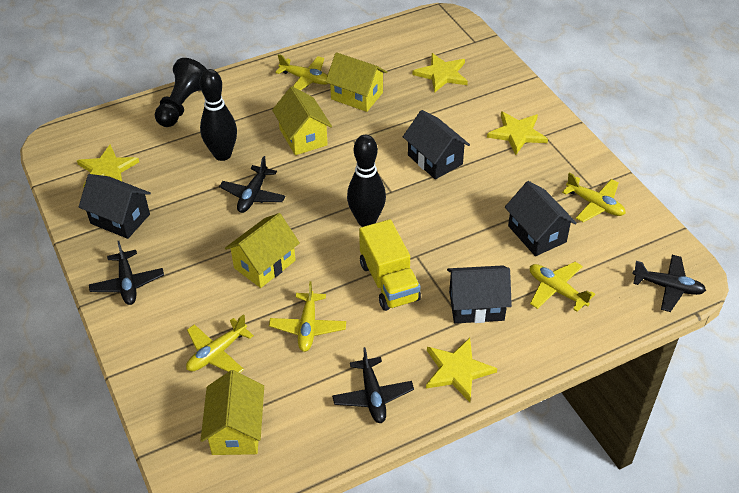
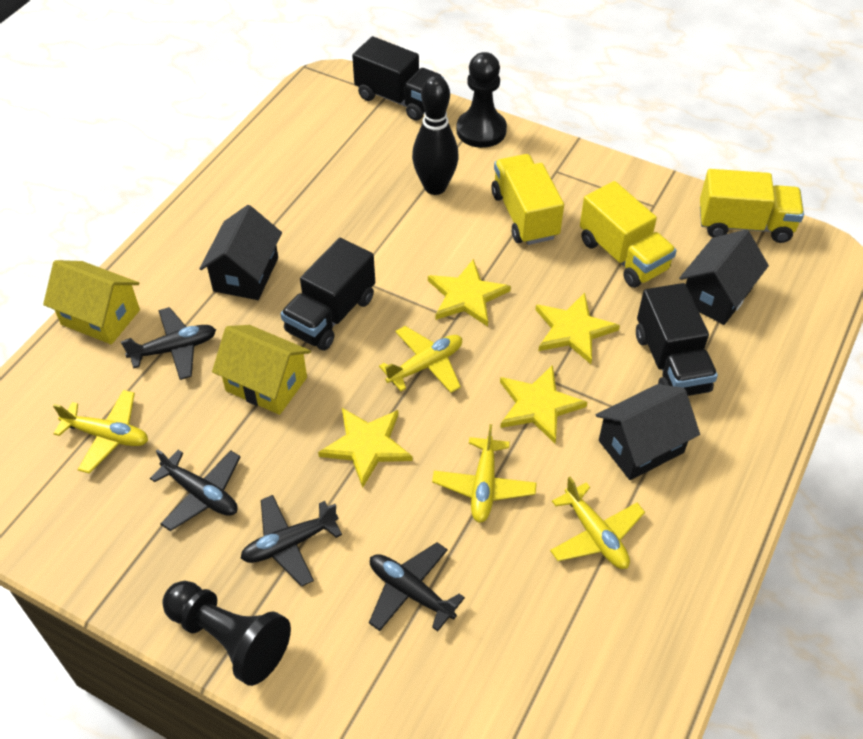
black bowling pin: 2 -> 1
black house: 4 -> 3
black pawn: 1 -> 2
black truck: 0 -> 3
yellow house: 4 -> 2
yellow plane: 5 -> 4
yellow truck: 1 -> 3

